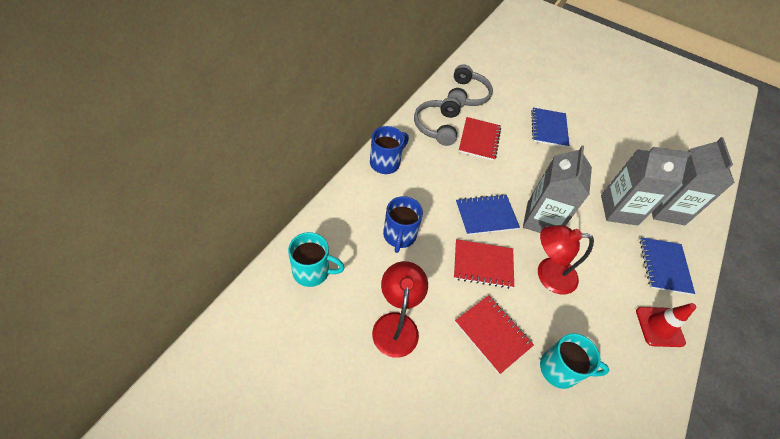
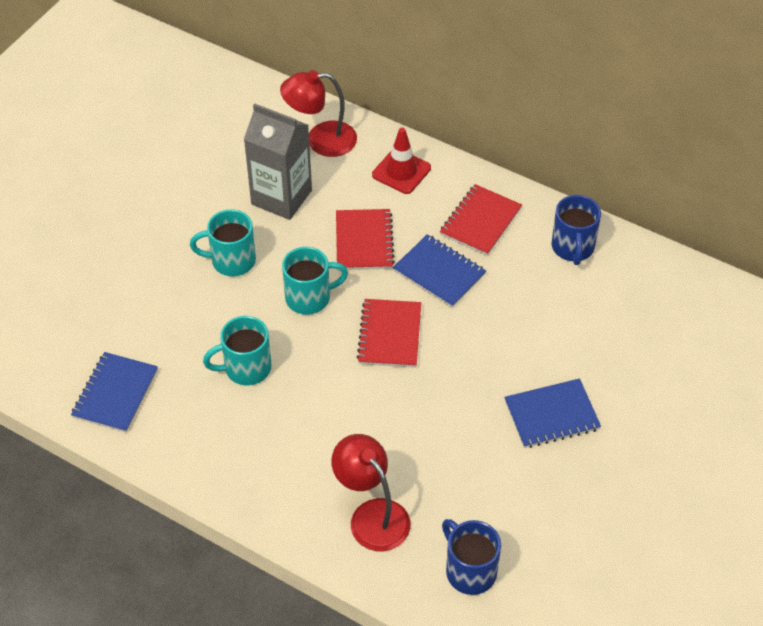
grey carton: 3 -> 1
grey headphones: 2 -> 0
turquoise mug: 2 -> 3

